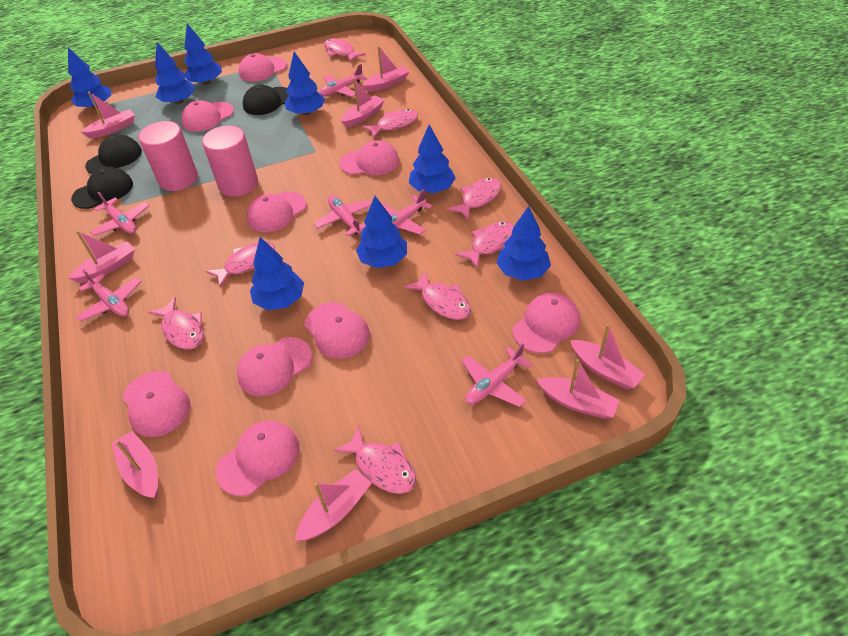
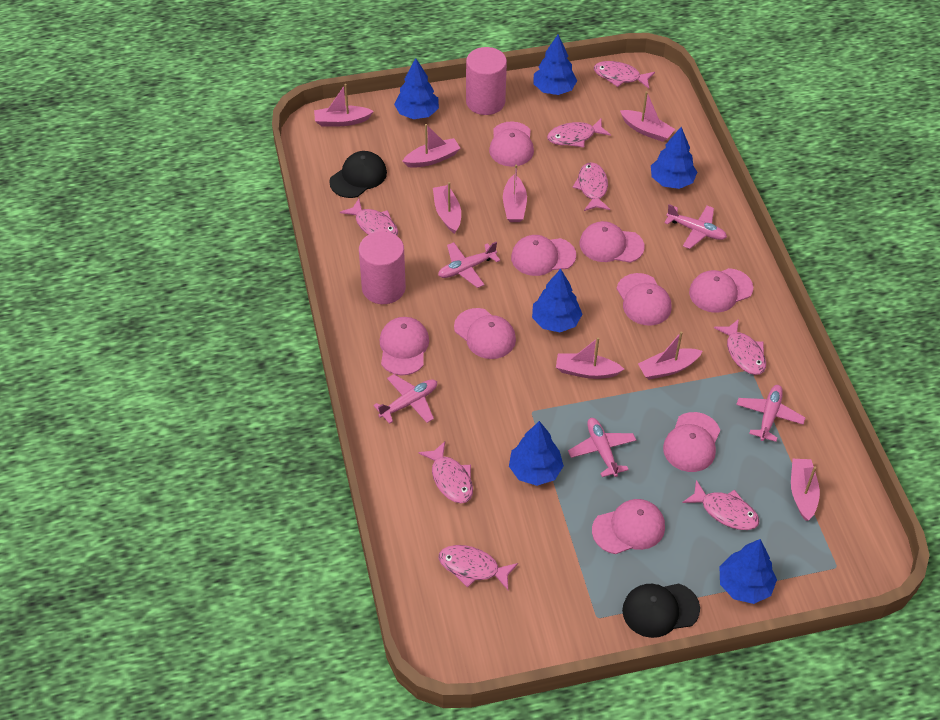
black cap: 3 -> 2
blue tree: 8 -> 6
pink plane: 6 -> 5

